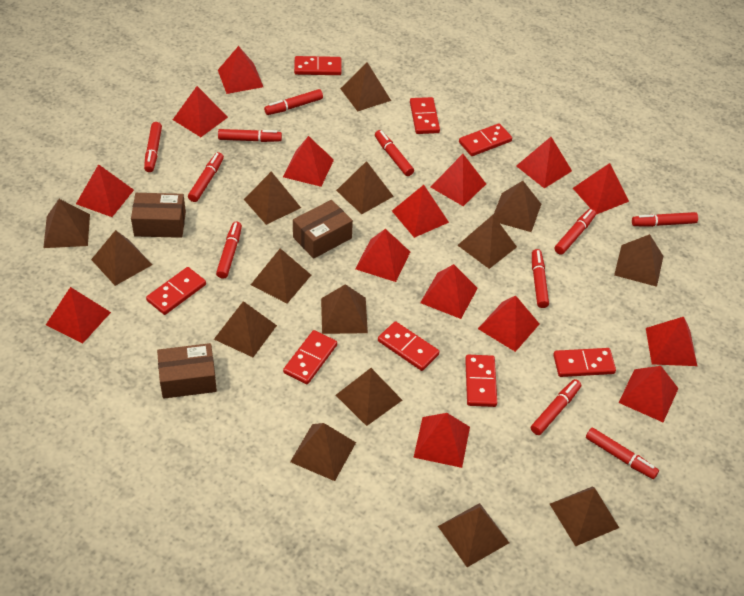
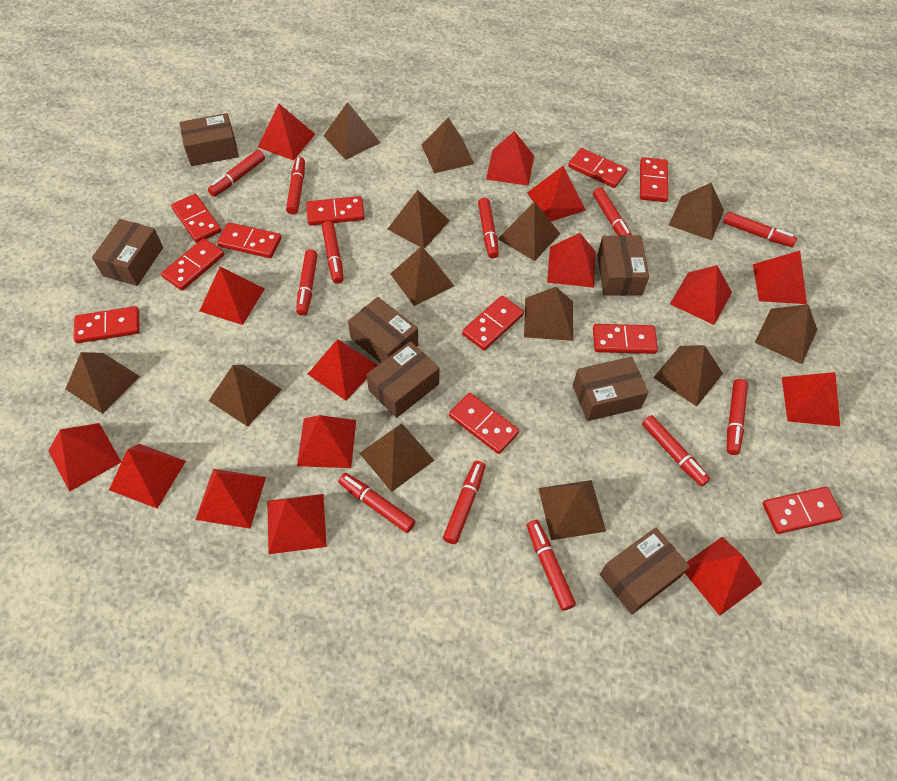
brown box: 3 -> 7
brown pyramid: 15 -> 13
red domino: 8 -> 11
red marker: 11 -> 12

